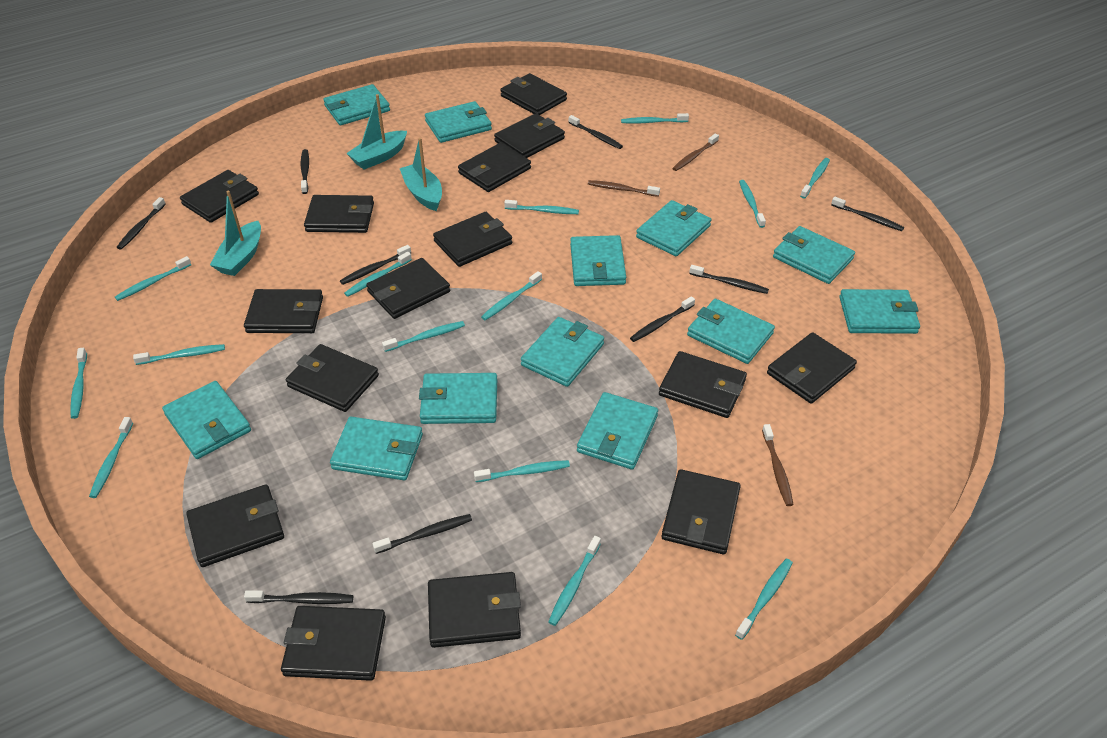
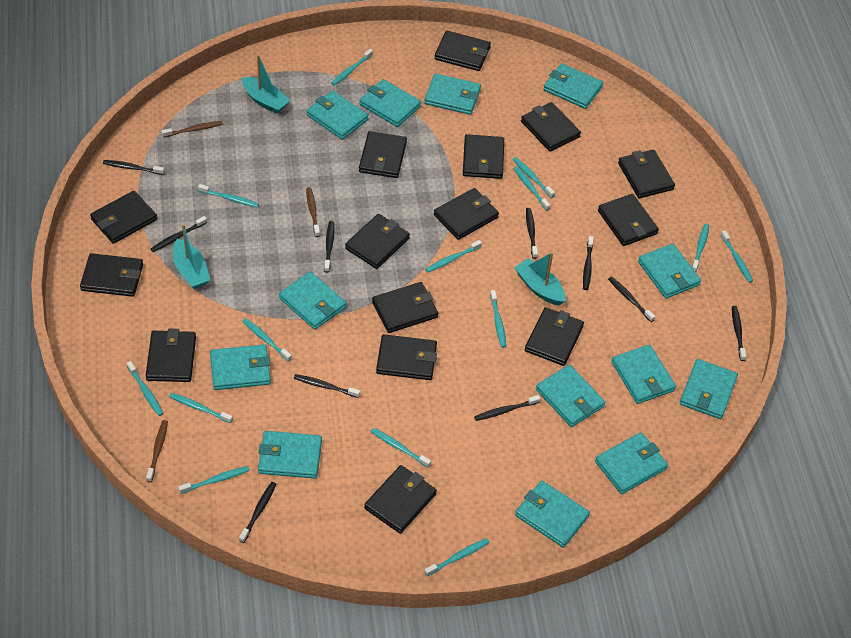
black toothbrush: 9 -> 10
turquoise wallet: 12 -> 13

